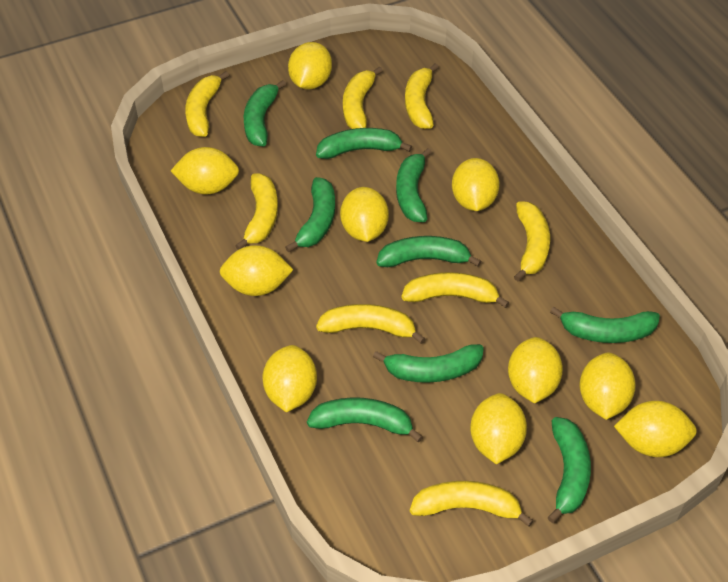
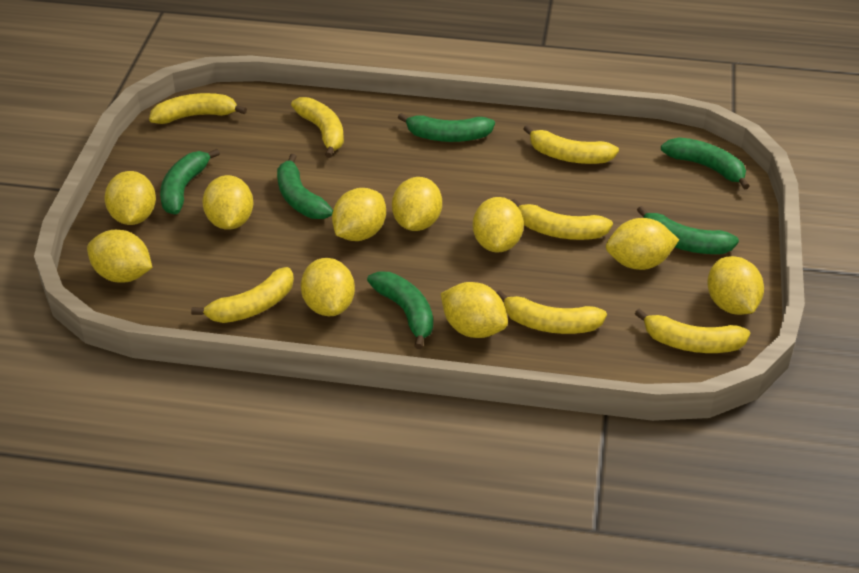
green banana: 9 -> 6
yellow banana: 8 -> 7

